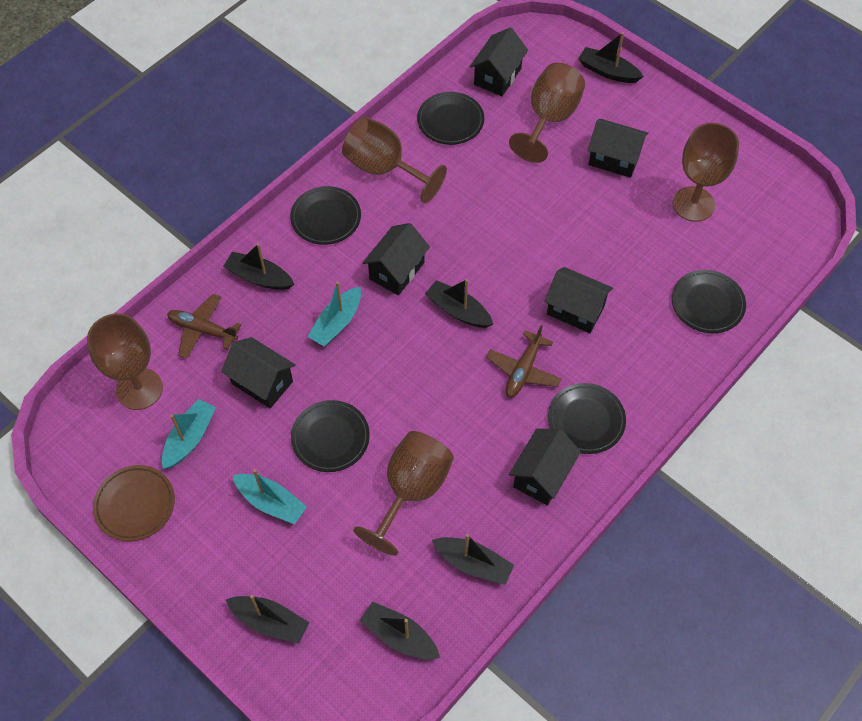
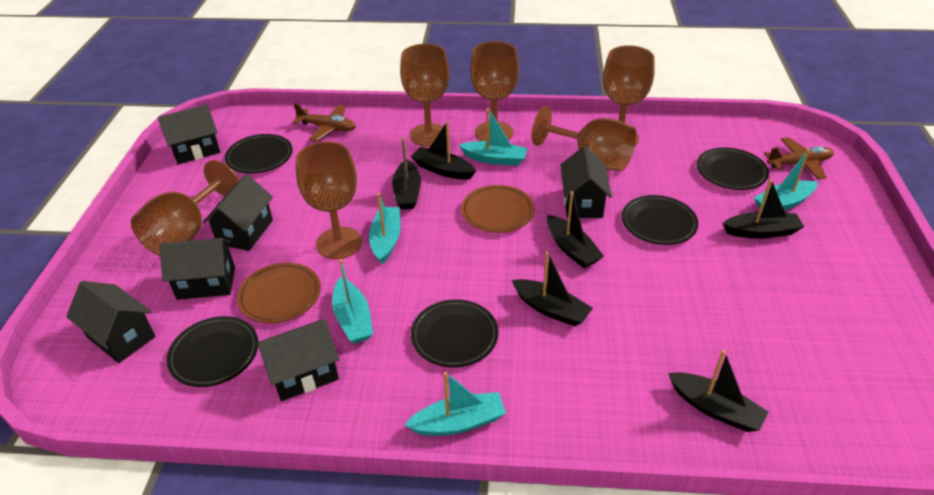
brown goblet: 5 -> 6
brown plate: 1 -> 2
turquoise boat: 3 -> 5

